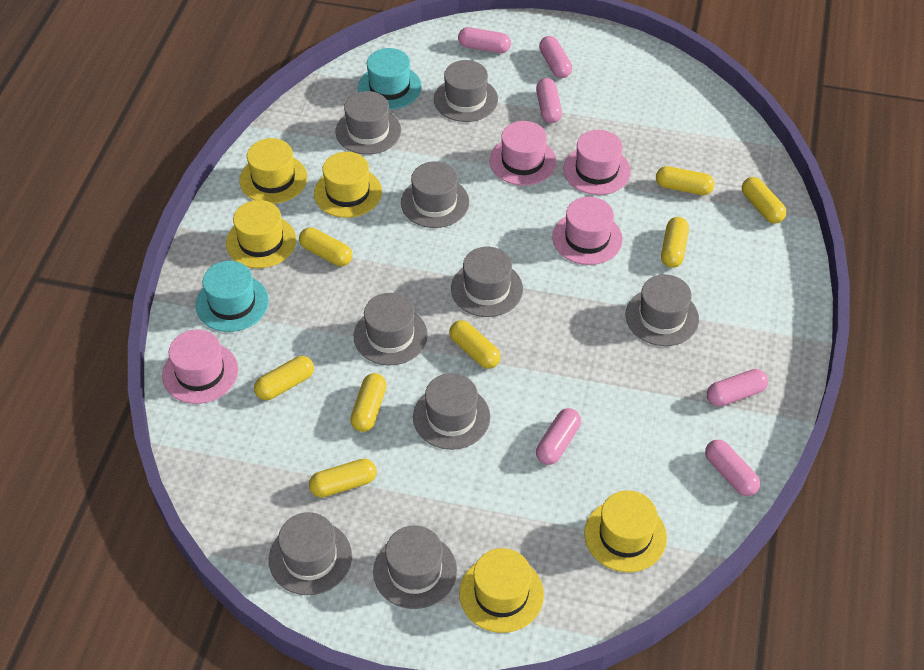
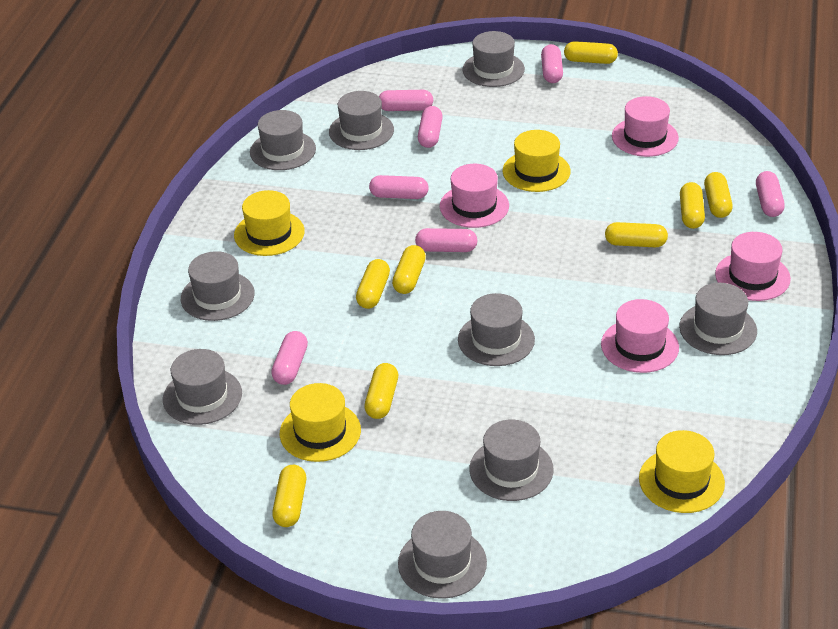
pink capsule: 6 -> 7
turquoise hat: 2 -> 0
yellow hat: 5 -> 4

